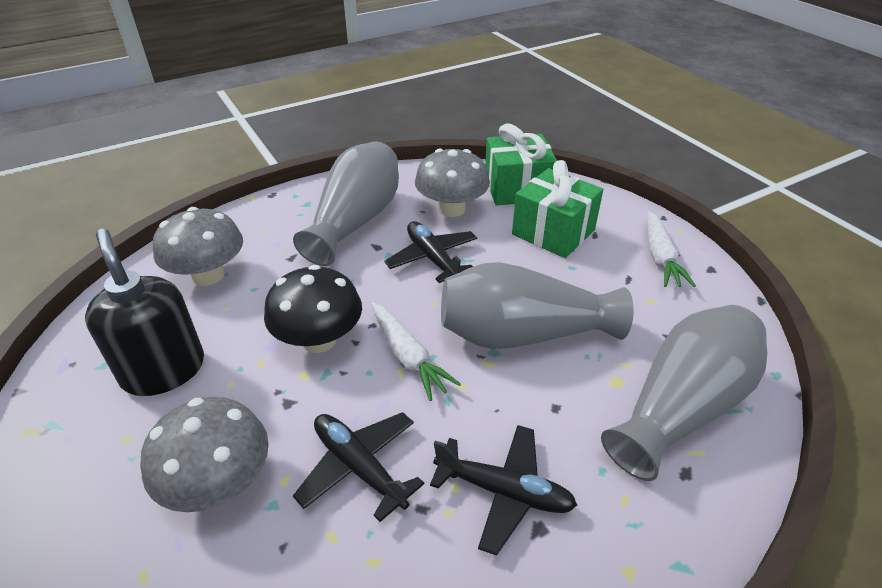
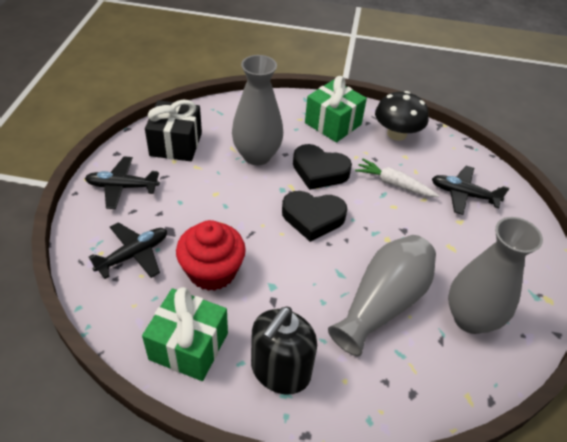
black gift: 0 -> 1
black heart: 0 -> 2
grey mushroom: 3 -> 0
red cupcake: 0 -> 1
white carrot: 2 -> 1

